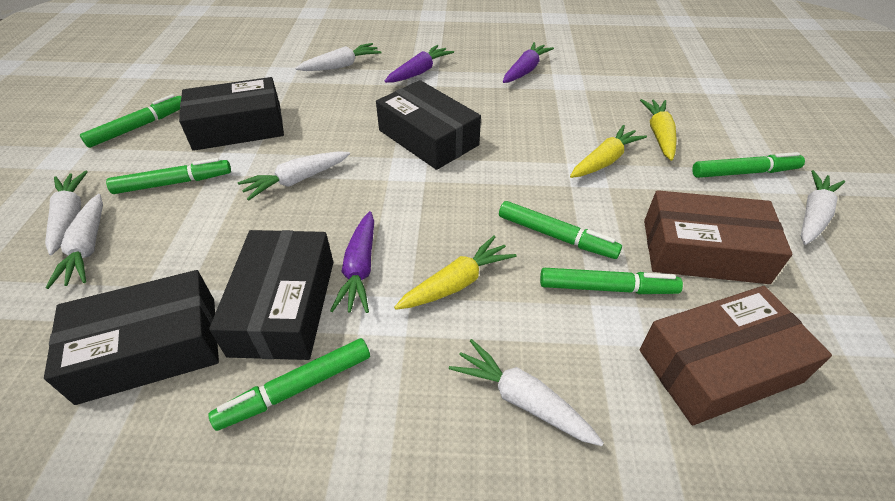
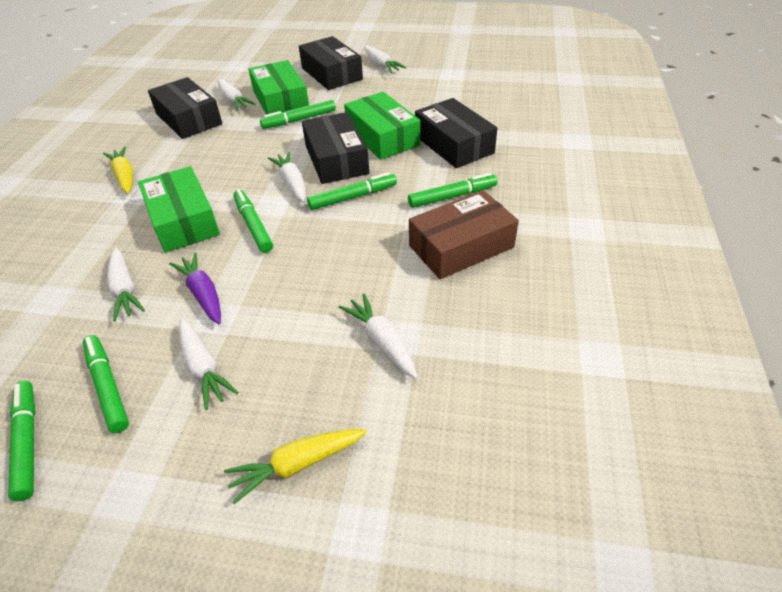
brown box: 2 -> 1
green box: 0 -> 3
purple carrot: 3 -> 1
yellow carrot: 3 -> 2

